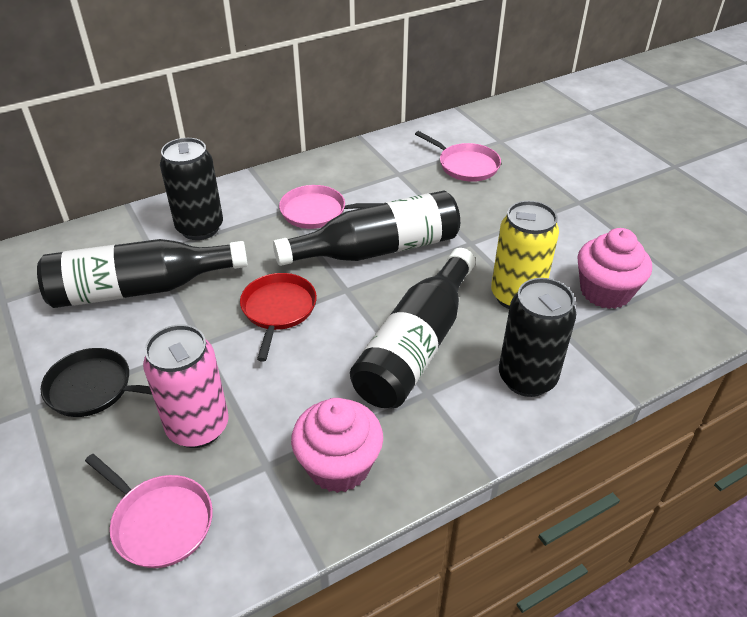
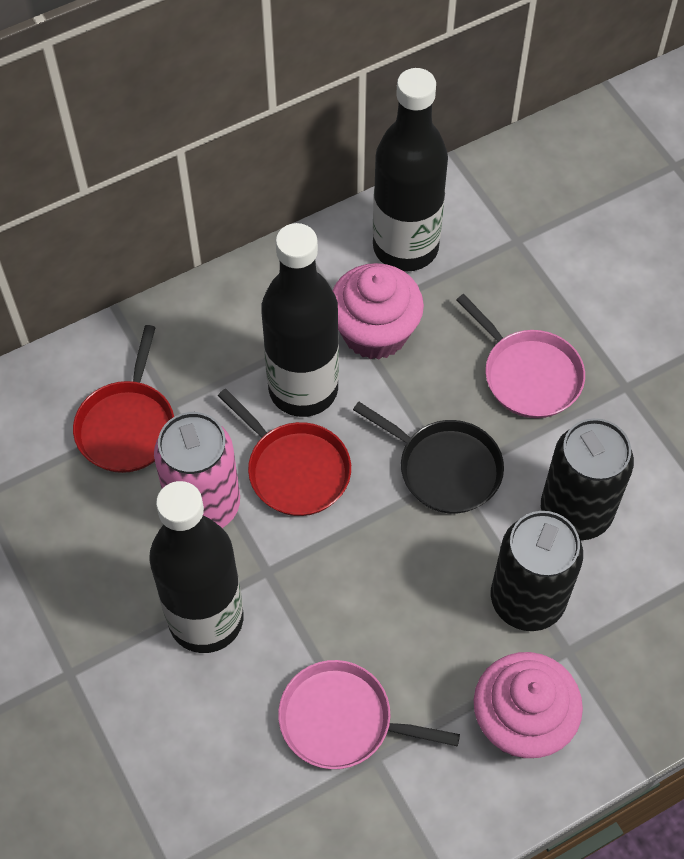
pink pan: 3 -> 2
red pan: 1 -> 2
yellow can: 1 -> 0

